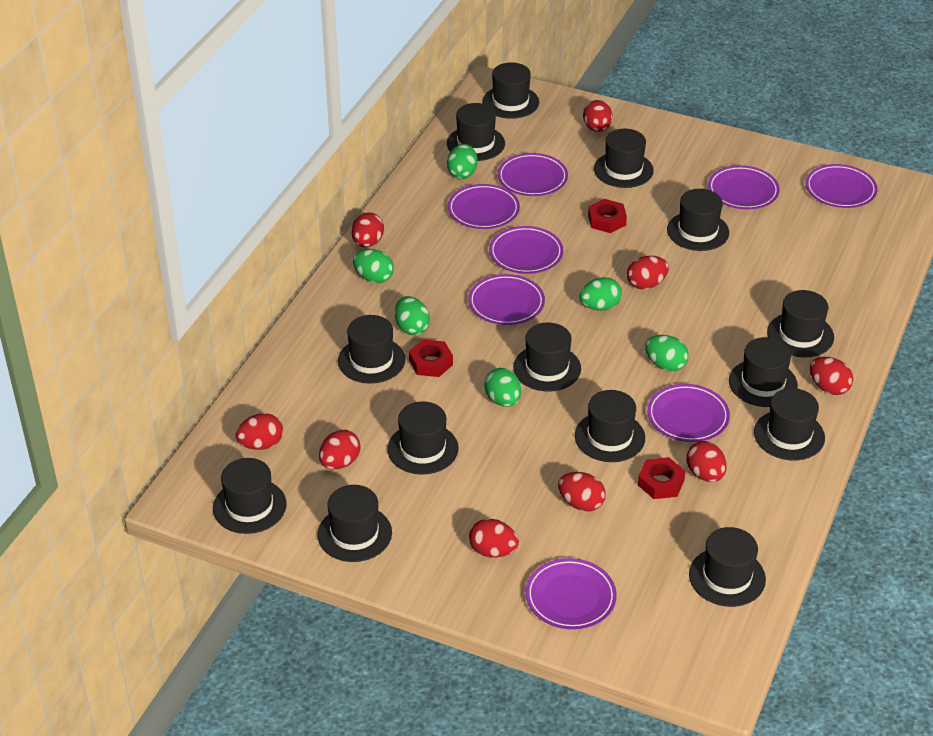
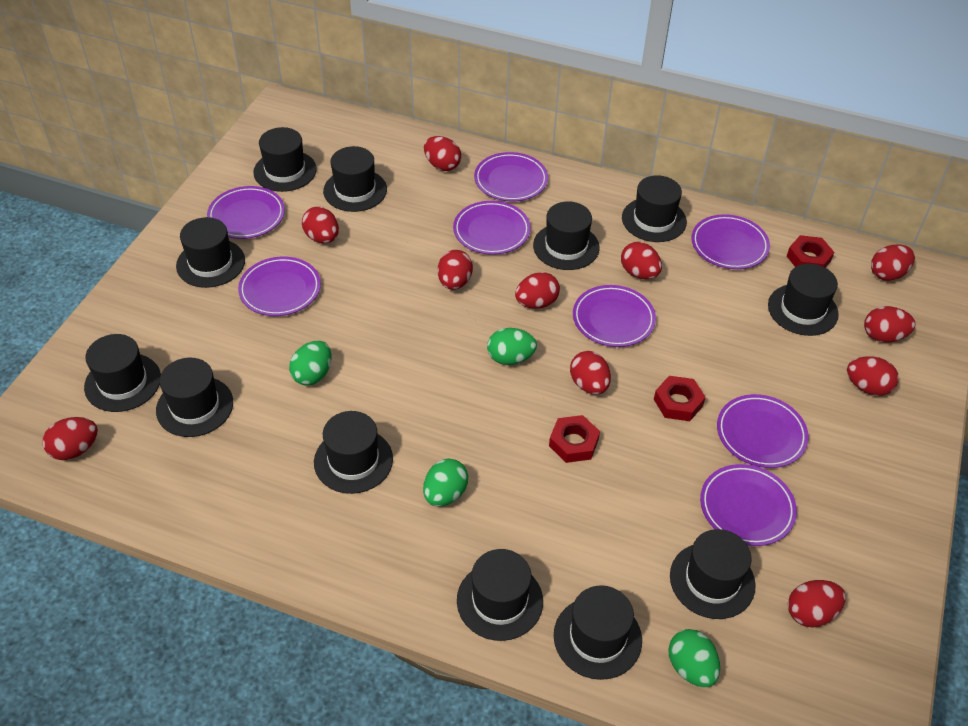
black hat: 14 -> 12
green egg: 6 -> 4
red egg: 9 -> 11

